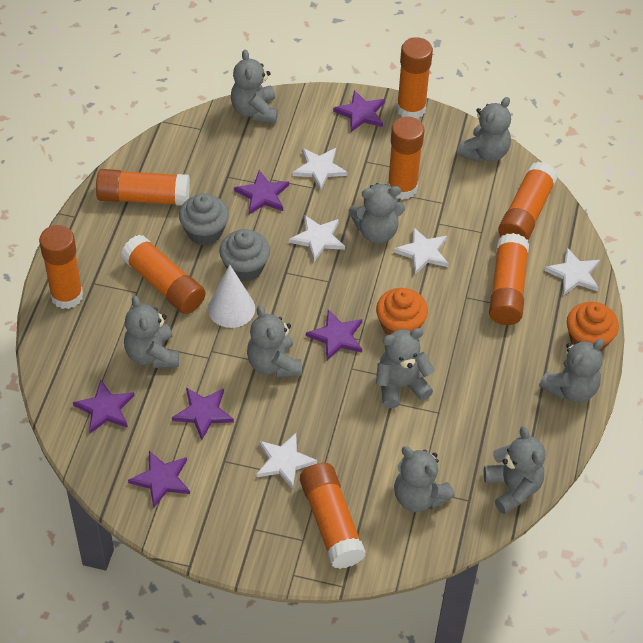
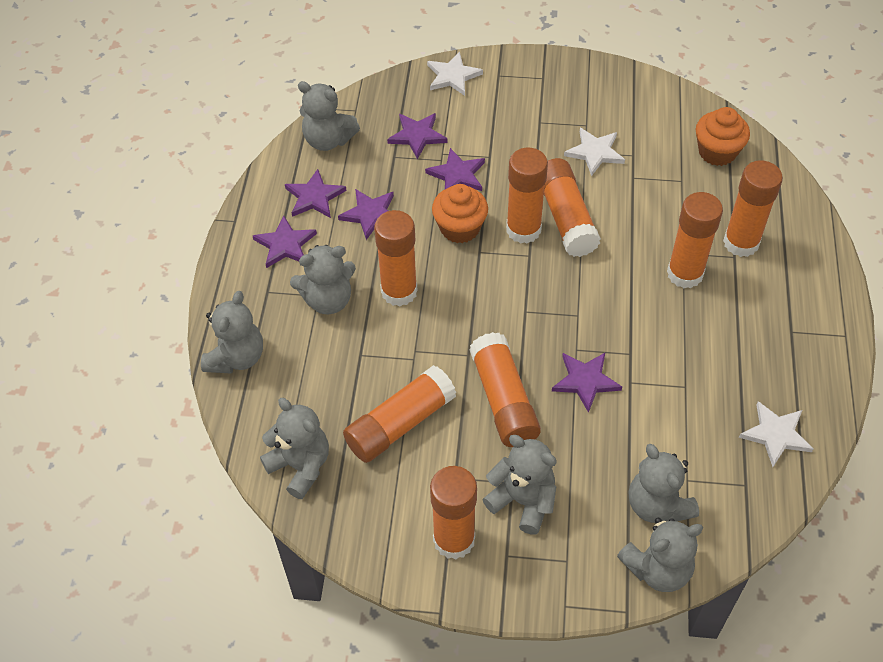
grey cupcake: 2 -> 0
grey teddy bear: 9 -> 7
white cone: 1 -> 0
white star: 5 -> 3

